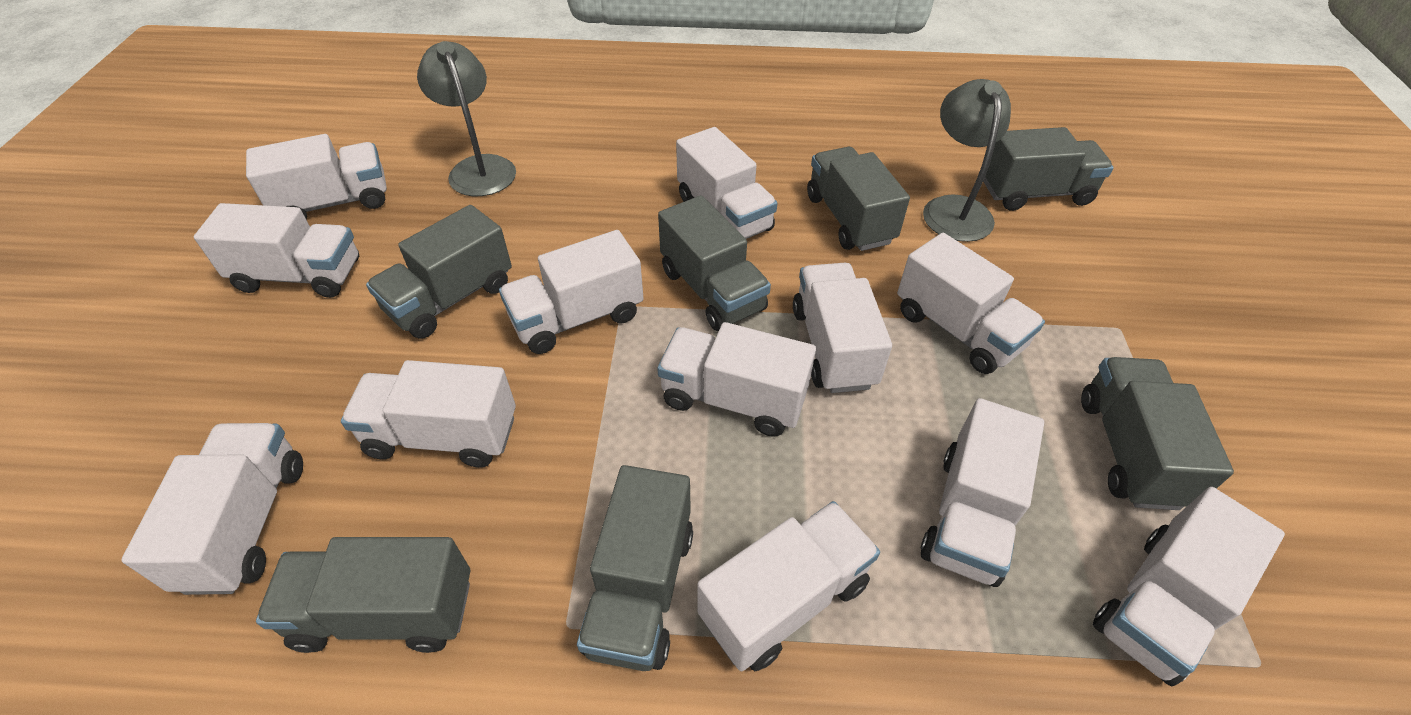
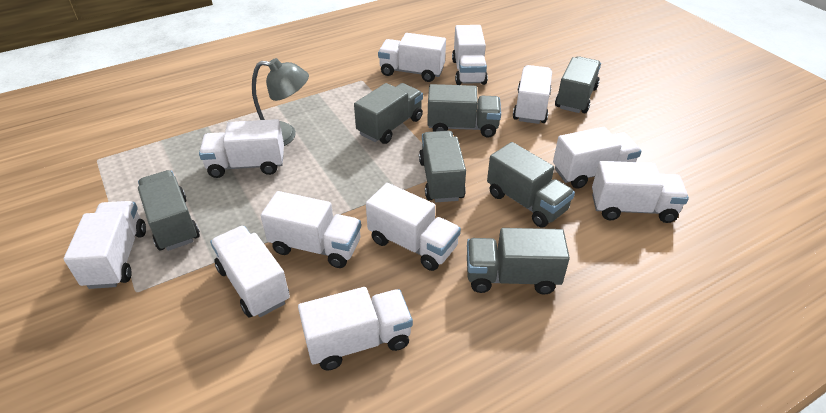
grey lamp: 2 -> 1
white truck: 12 -> 11

